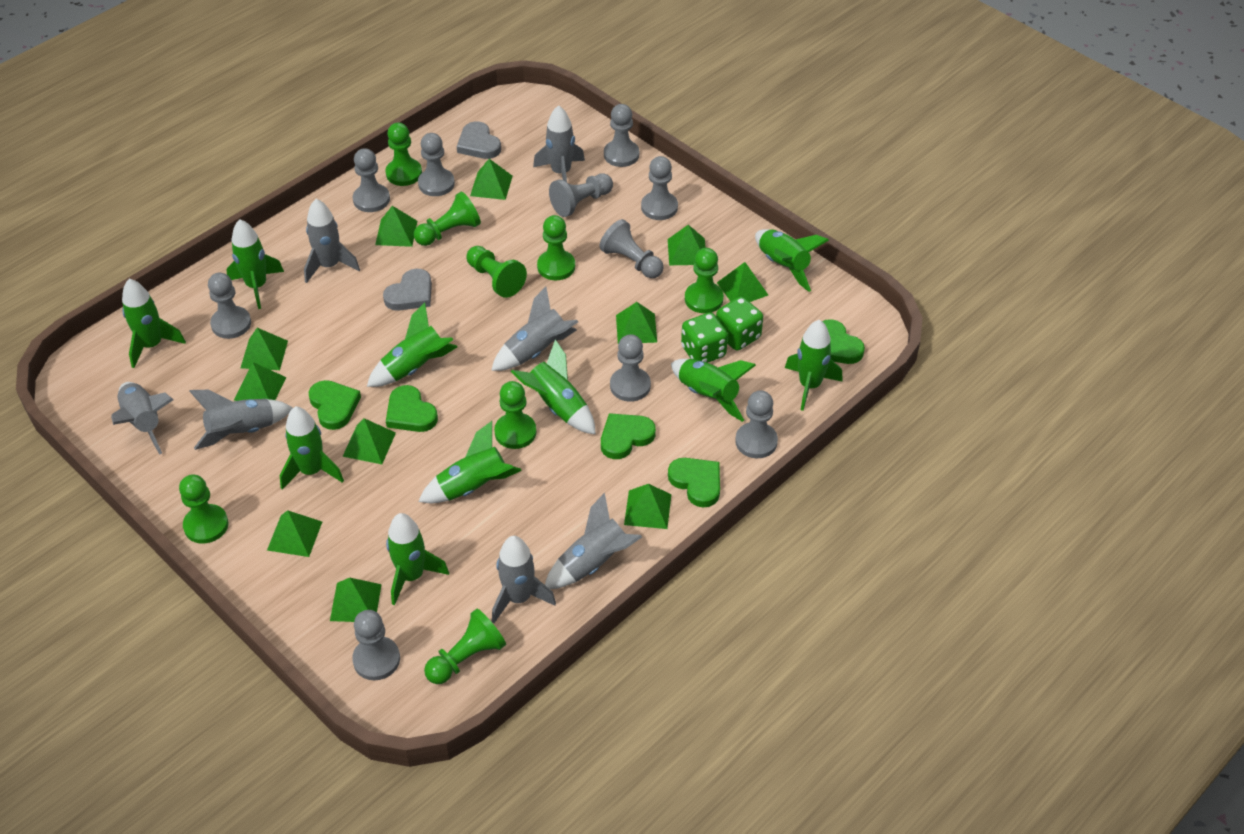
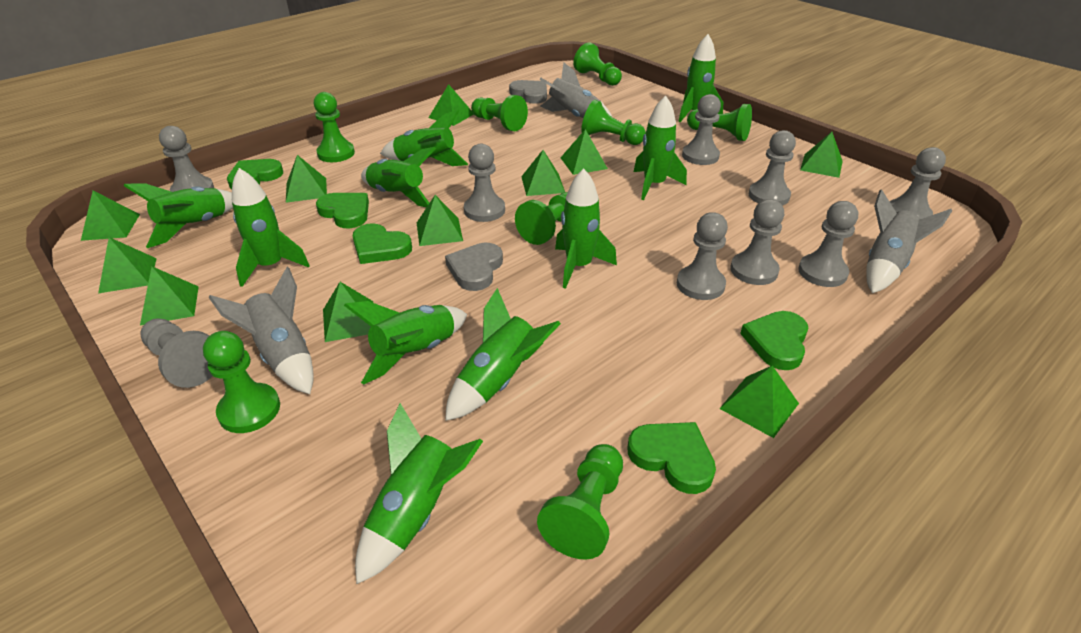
green dice: 2 -> 0
grey pawn: 10 -> 9
grey rocket: 7 -> 3

